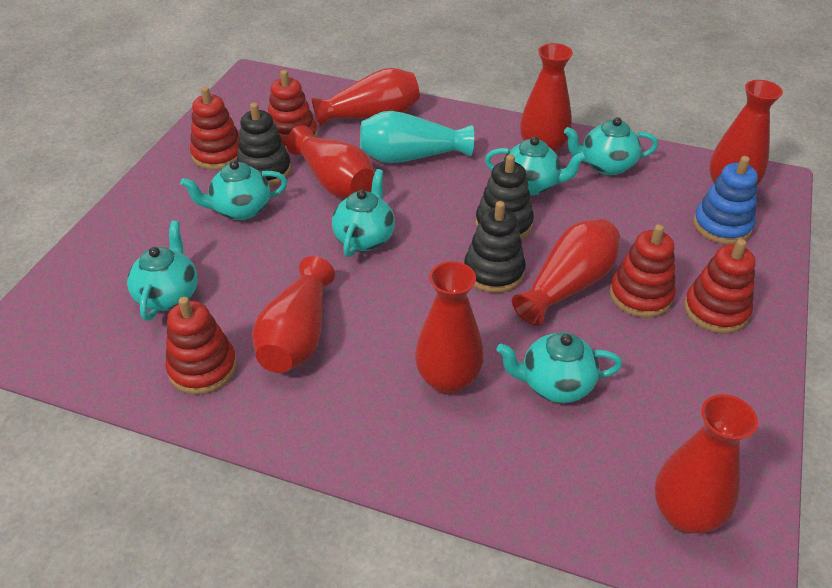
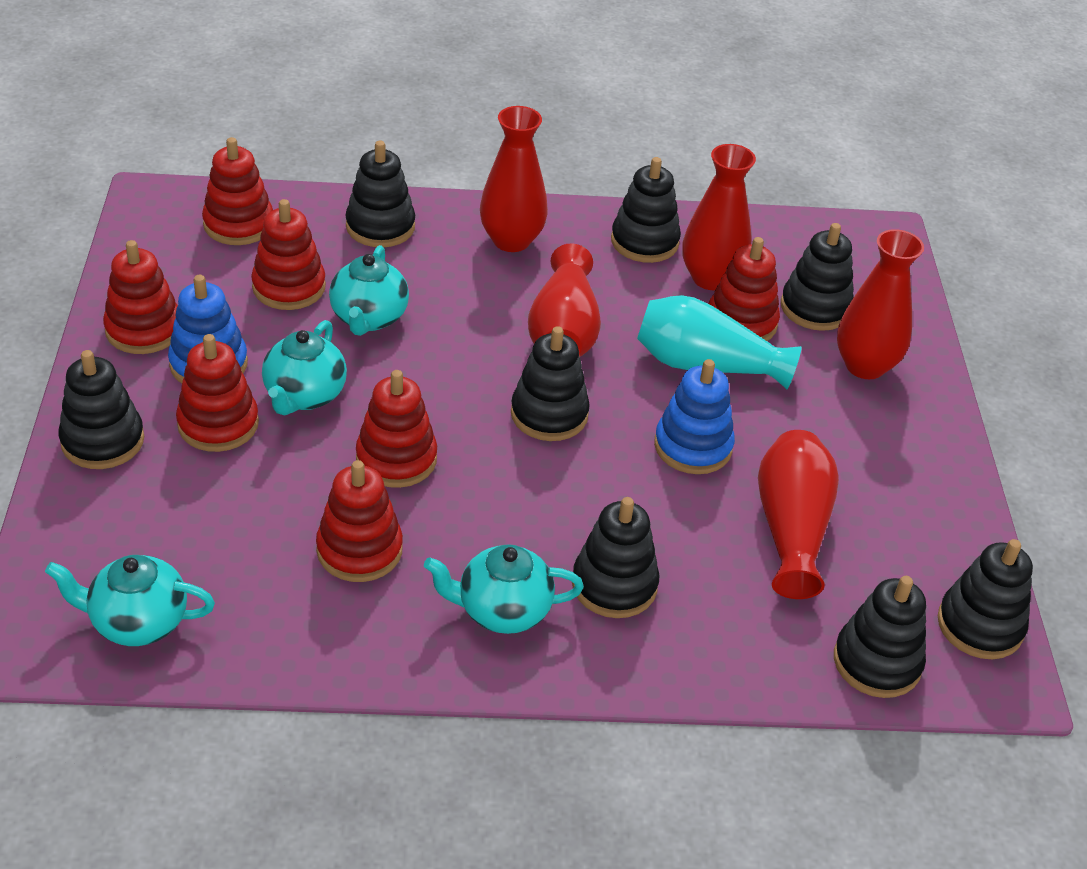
black stacking toy: 3 -> 8
blue stacking toy: 1 -> 2
red stacking toy: 5 -> 7
red vase: 8 -> 5
turquoise teapot: 6 -> 4

